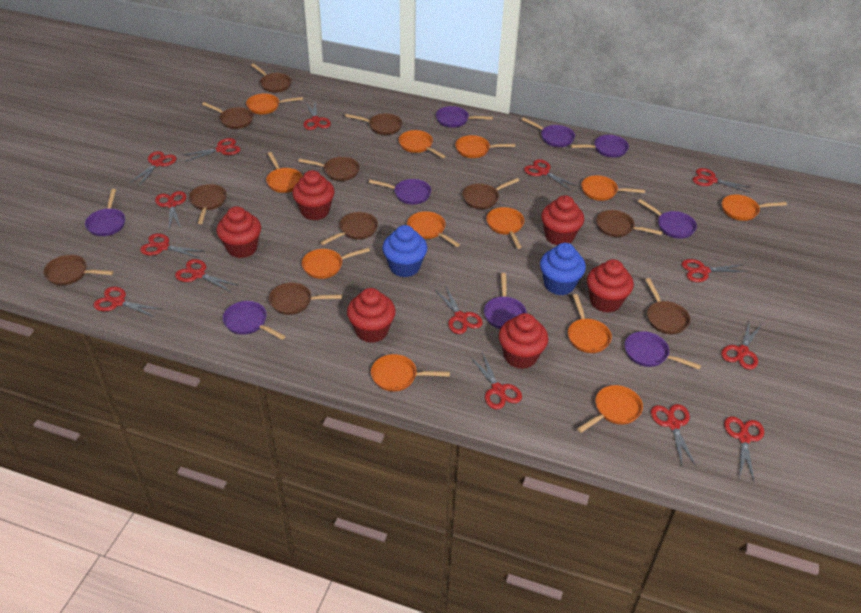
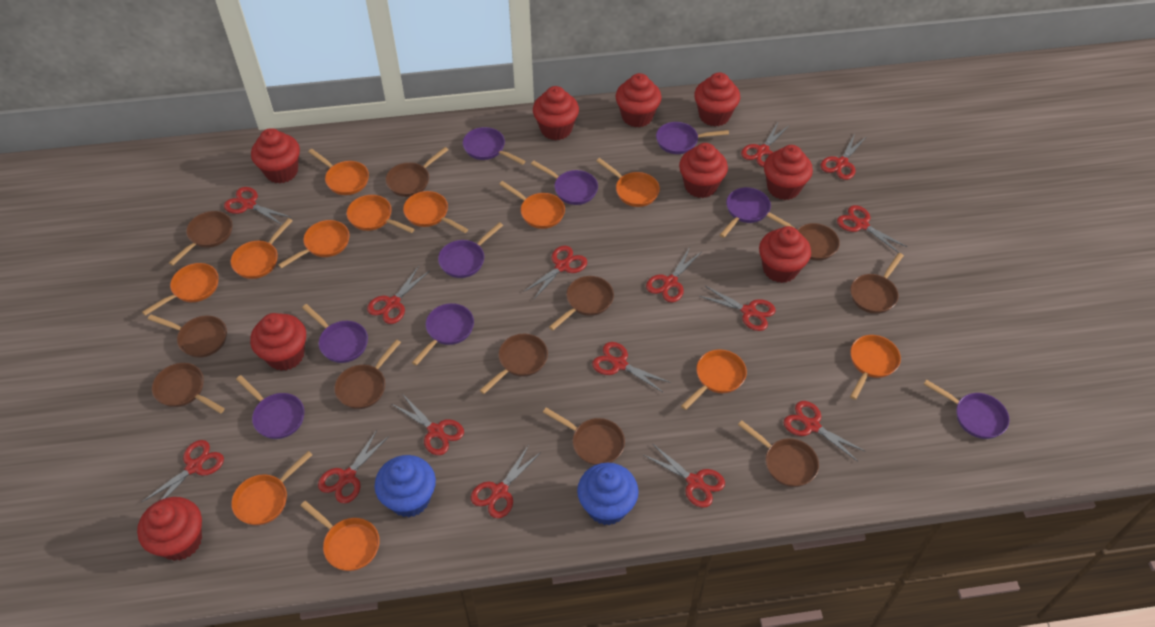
red cupcake: 6 -> 9

